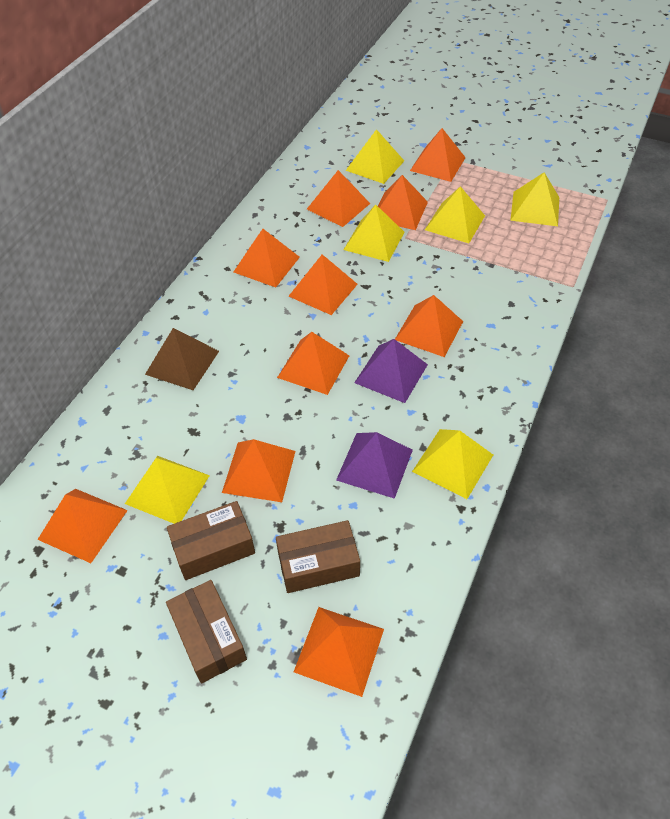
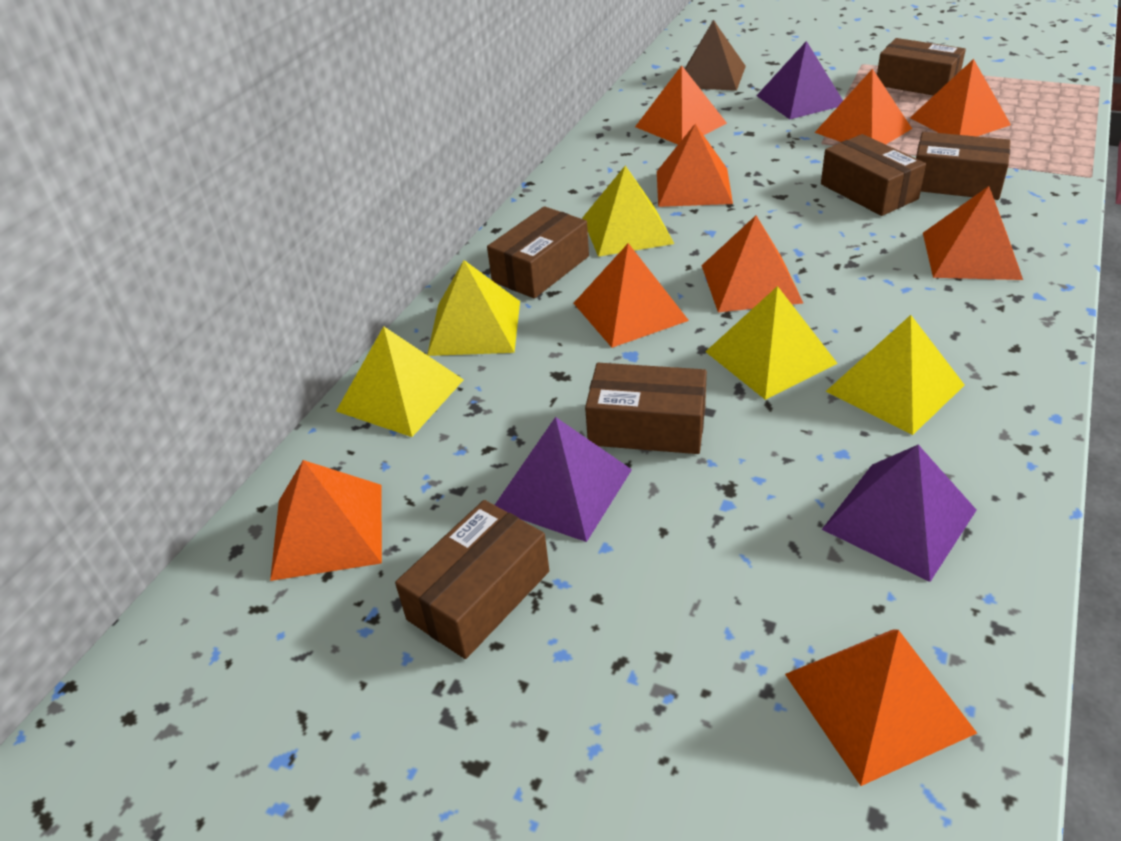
brown box: 3 -> 6
orange pyramid: 10 -> 9
purple pyramid: 2 -> 3
yellow pyramid: 6 -> 5

